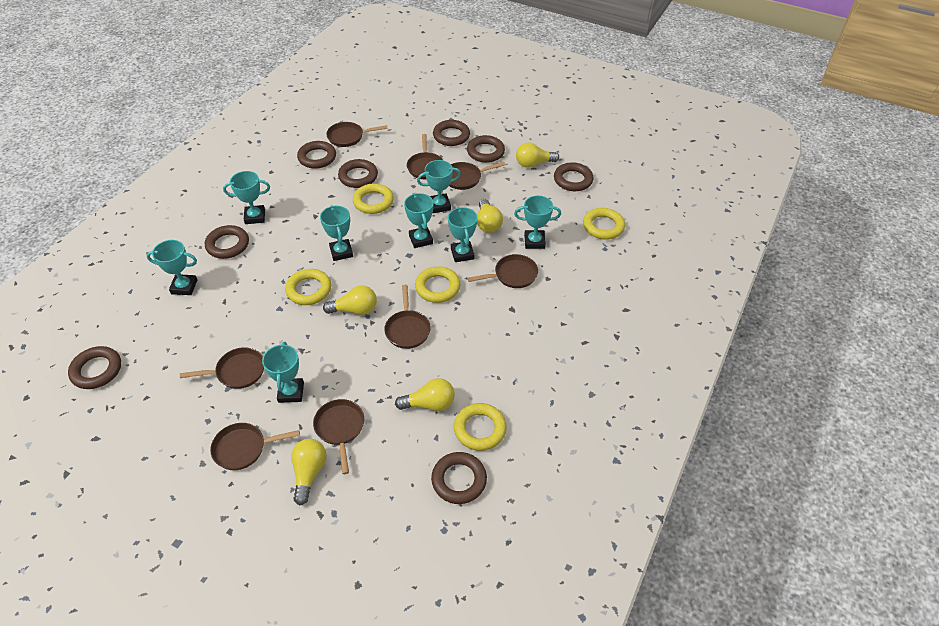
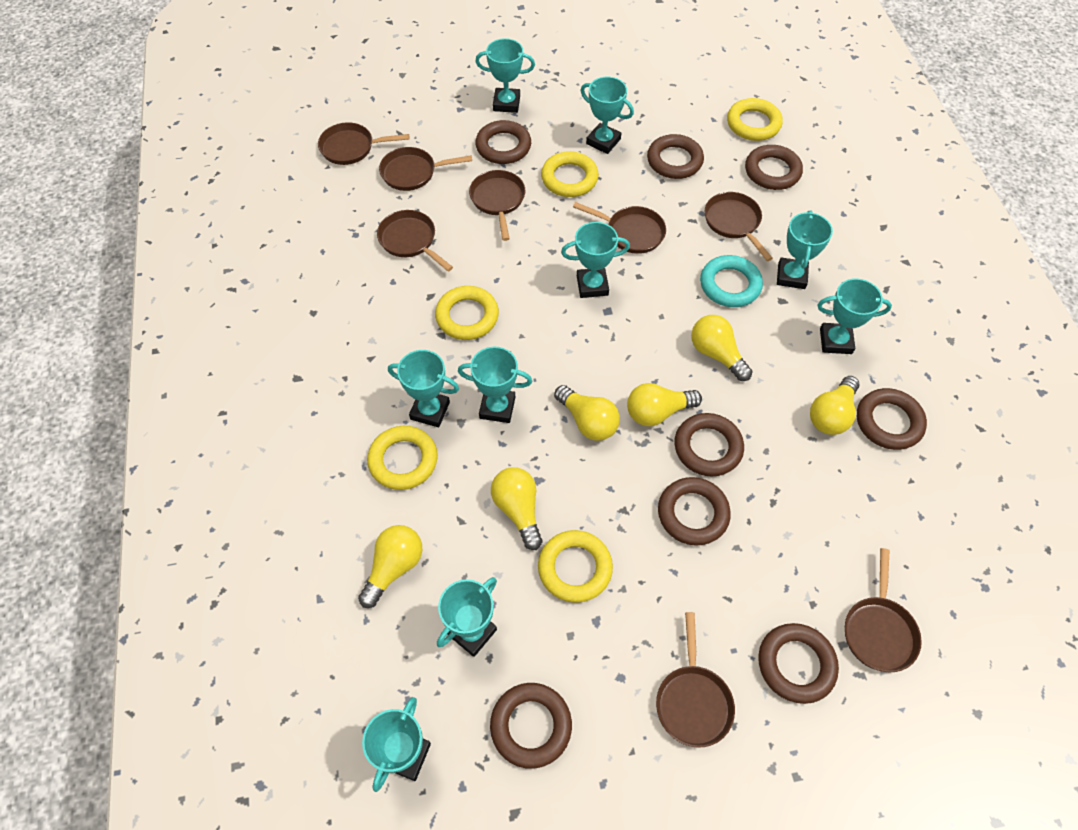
turquoise ring: 0 -> 1
turquoise trophy: 8 -> 9
yellow light bulb: 5 -> 6

